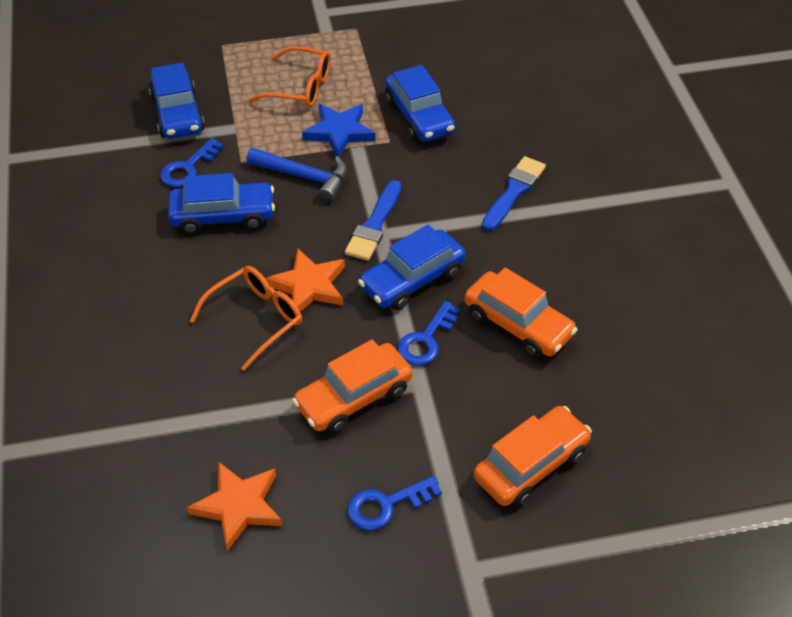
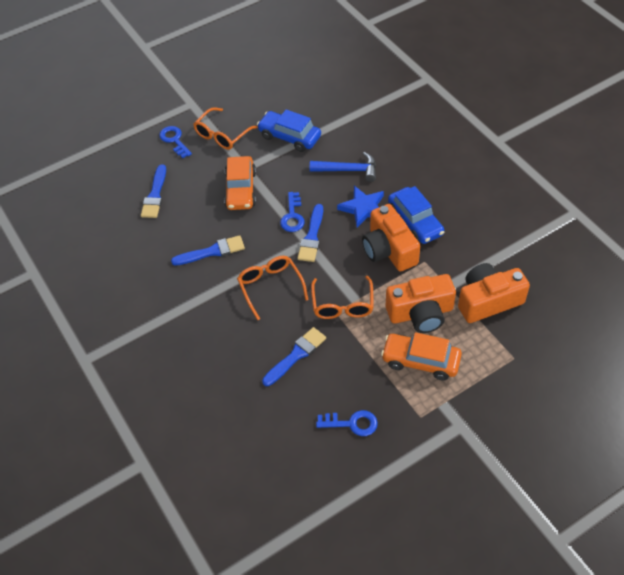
blue brush: 2 -> 4
blue car: 4 -> 2
orange camera: 0 -> 3
orange car: 3 -> 2
orange glasses: 2 -> 3
orange star: 2 -> 0

